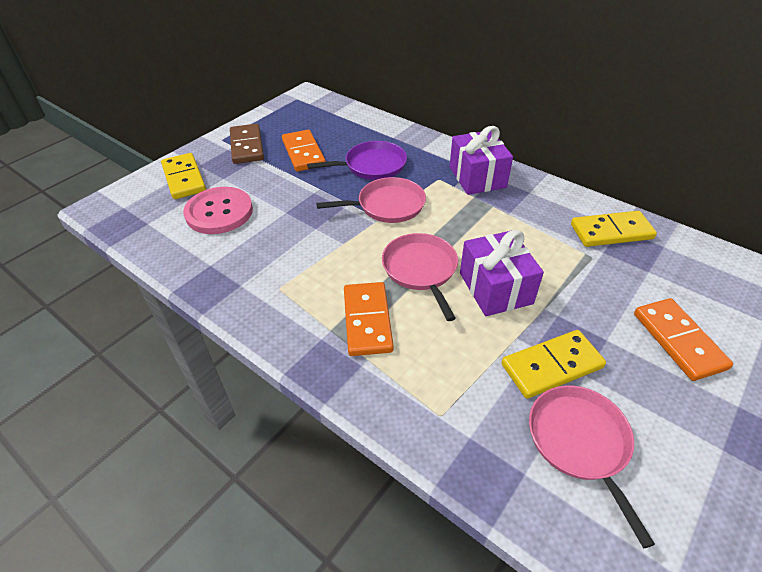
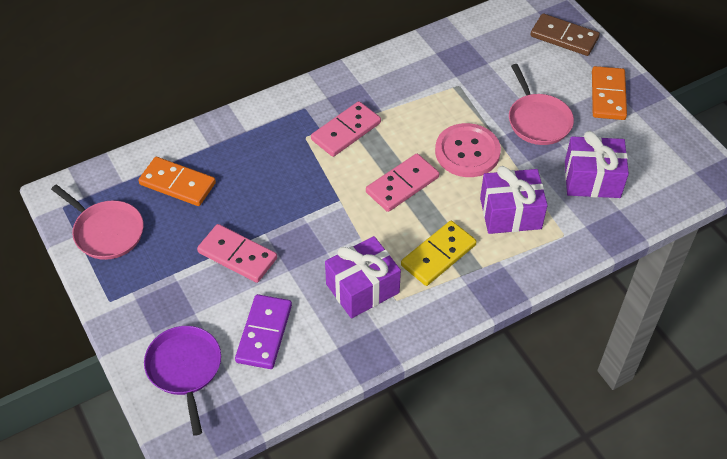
orange domino: 3 -> 2
pink domino: 0 -> 3
pink pan: 3 -> 2
purple domino: 0 -> 1
purple gift: 2 -> 3
yellow domino: 3 -> 1

